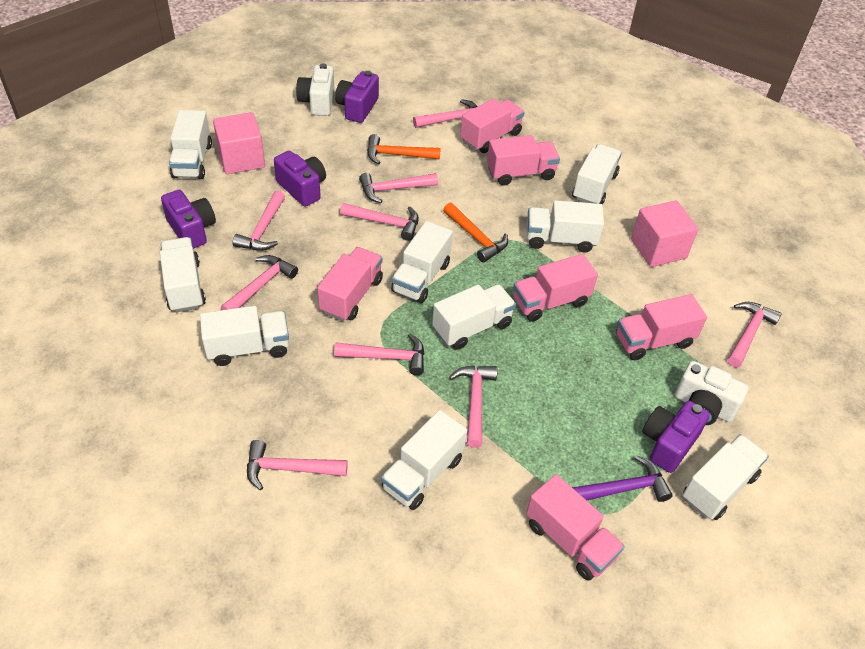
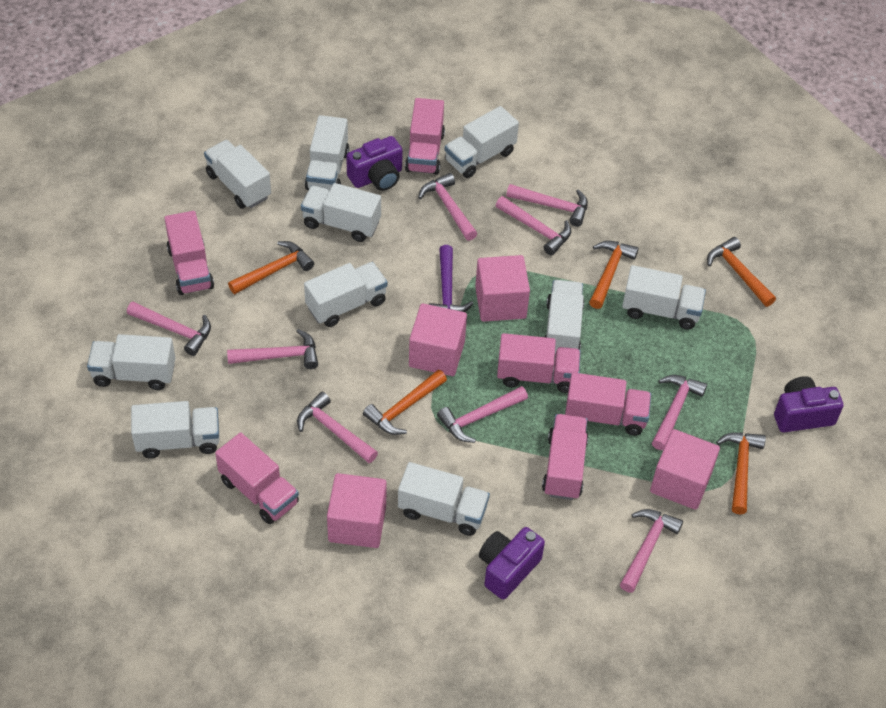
orange hammer: 2 -> 5
pink cube: 2 -> 4
purple camera: 4 -> 3
white camera: 2 -> 0
white truck: 9 -> 10

